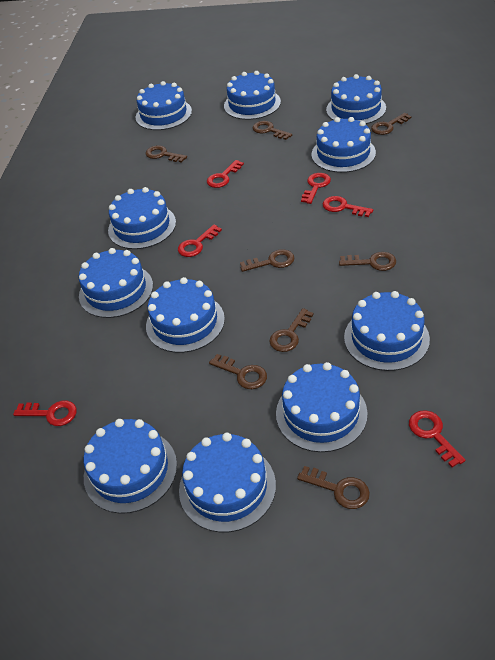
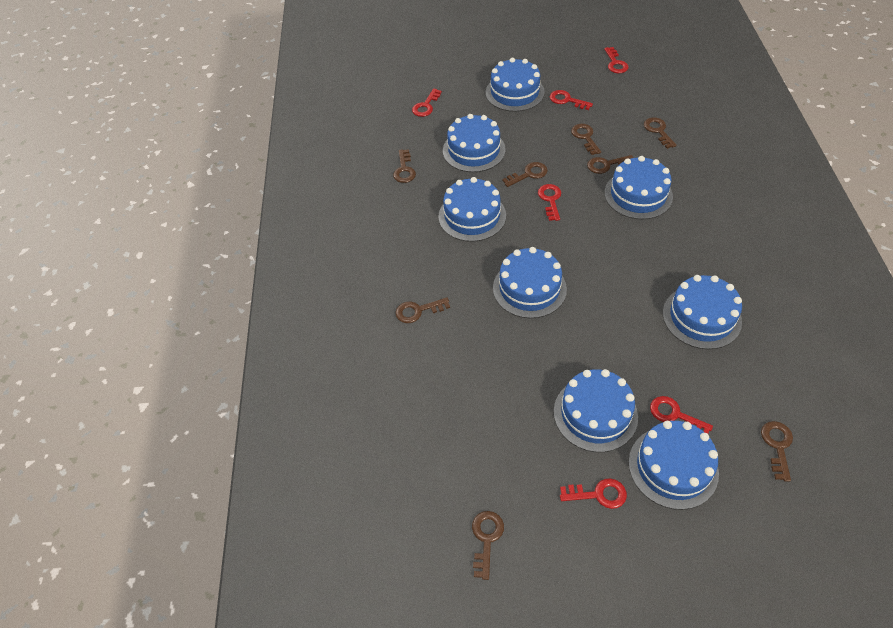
blue cake: 11 -> 8

